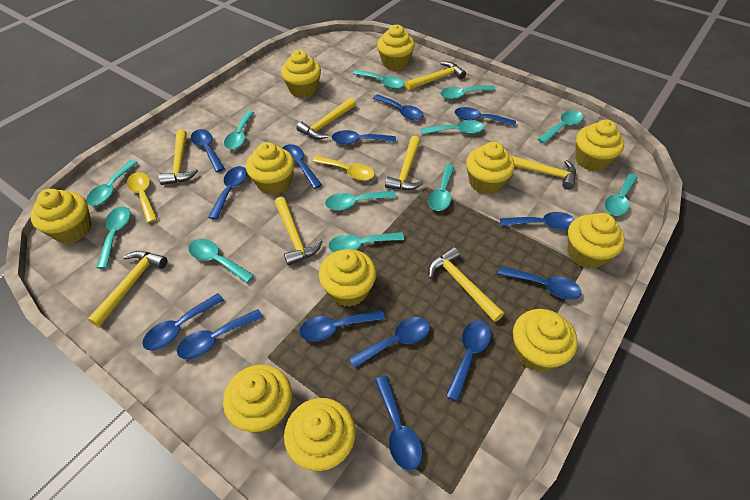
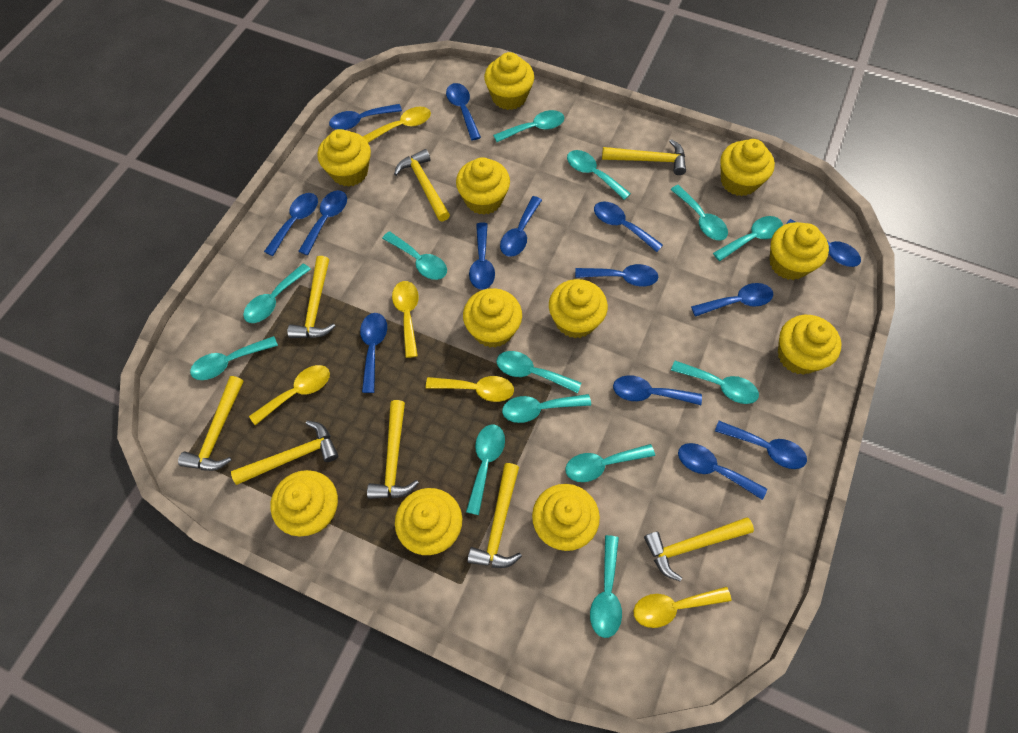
turquoise spoon: 12 -> 13
yellow spoon: 2 -> 5

